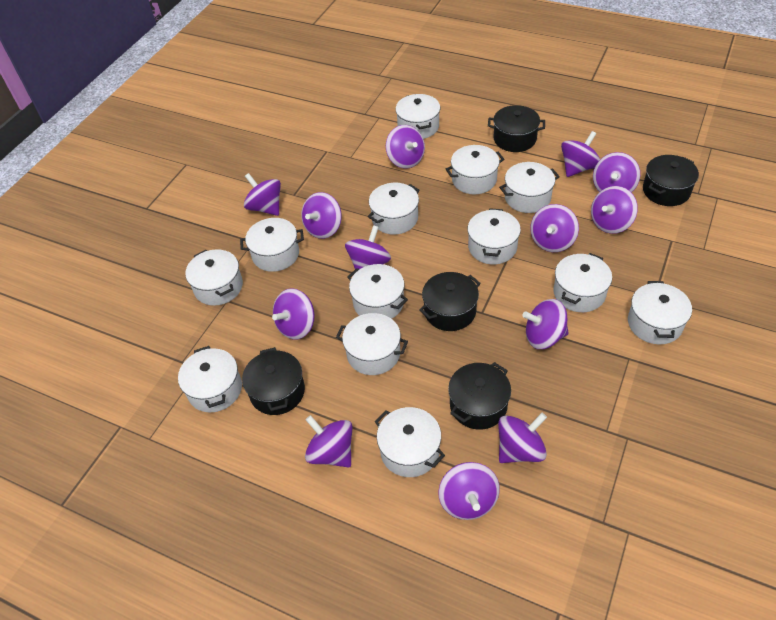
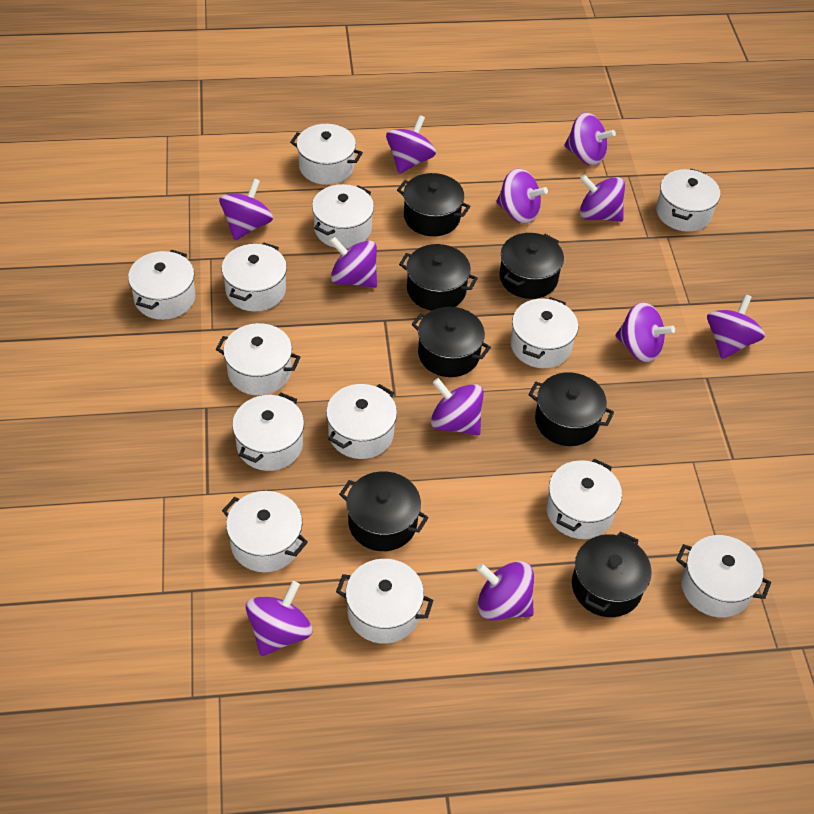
black pot: 5 -> 7
purple spinning top: 13 -> 11

